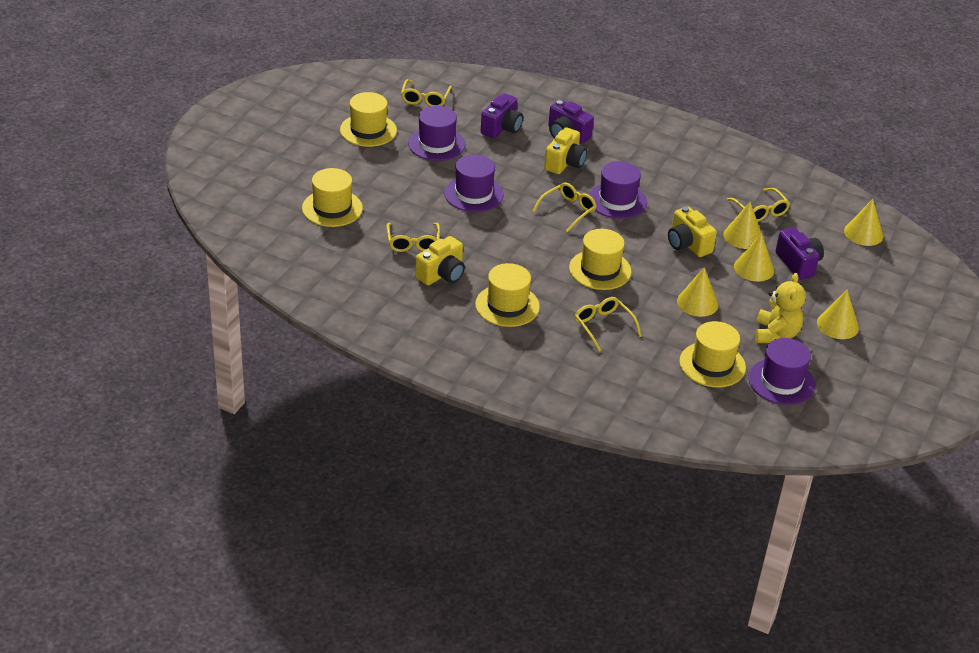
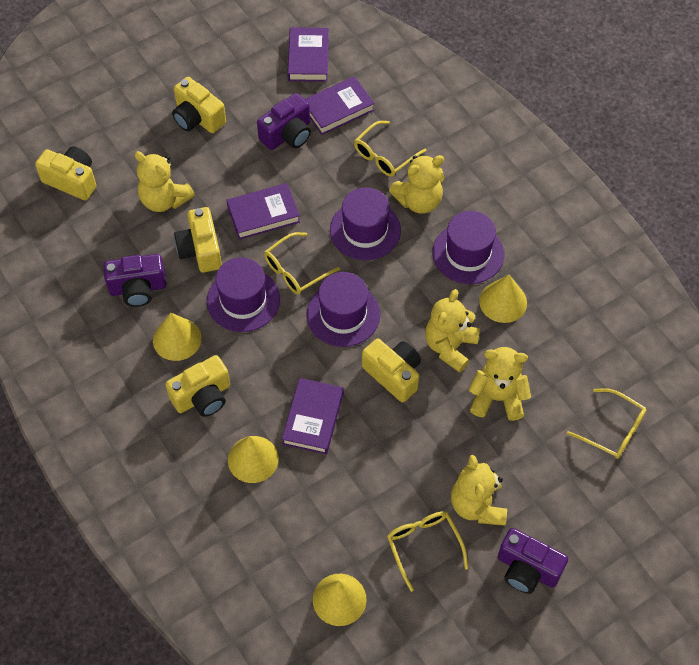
purple book: 0 -> 4
yellow camera: 3 -> 5
yellow cone: 5 -> 4
yellow glasses: 5 -> 4
yellow hat: 5 -> 0
yellow teddy bear: 1 -> 5

